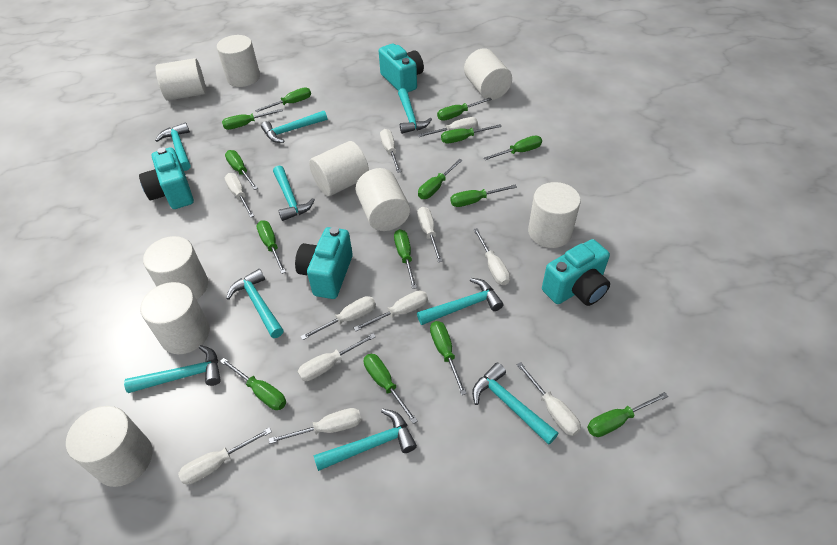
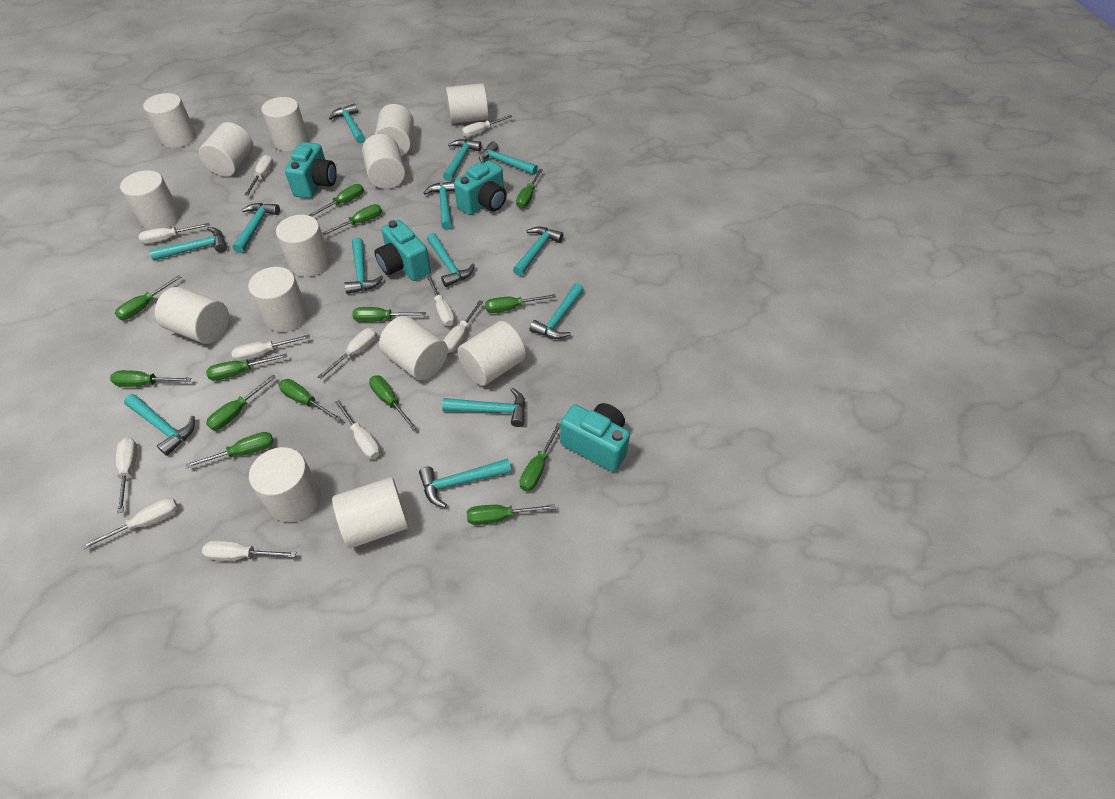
turquoise hammer: 9 -> 13
white cylinder: 9 -> 14

